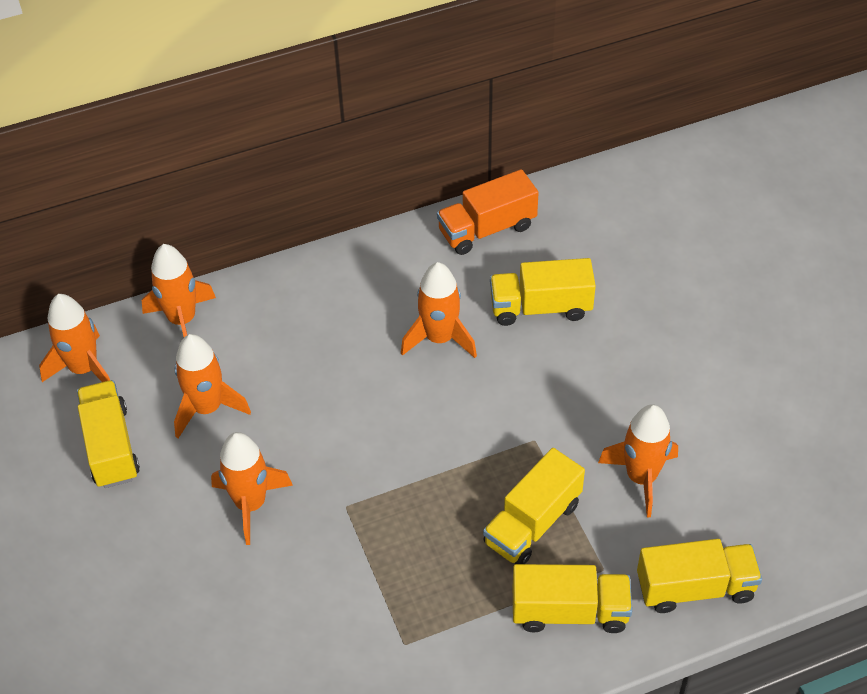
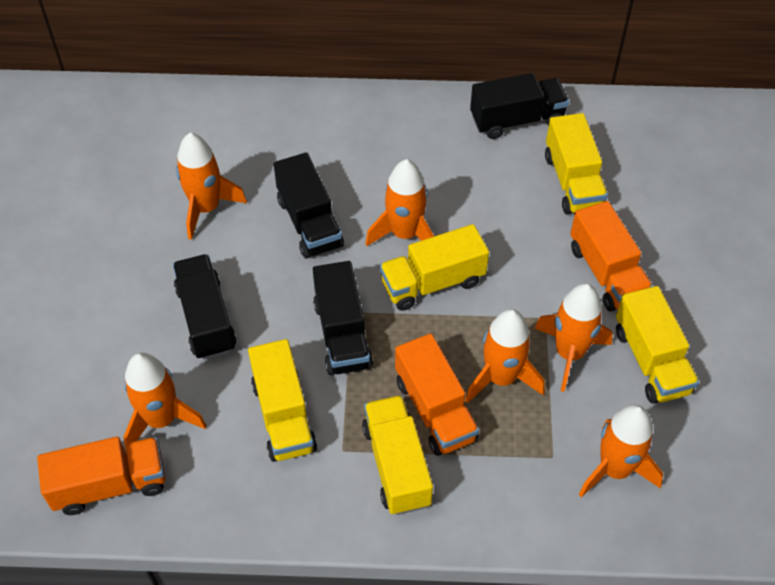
black truck: 0 -> 4
orange truck: 1 -> 3

